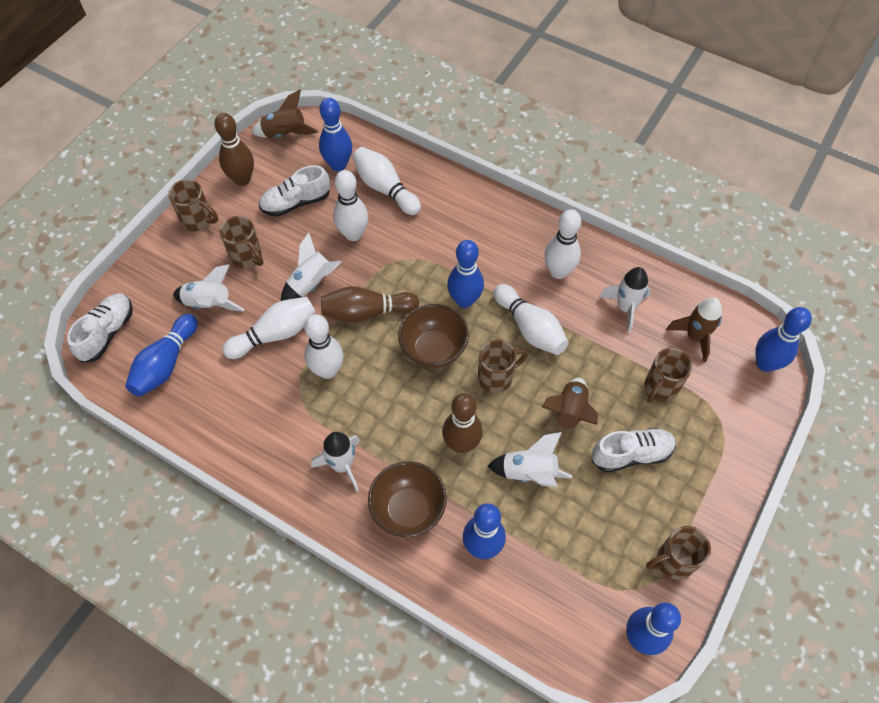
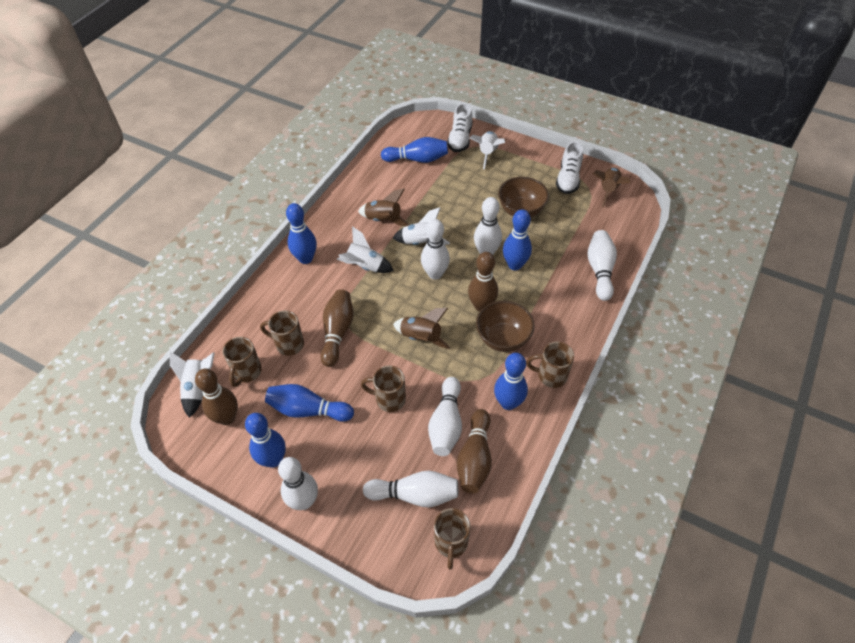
brown bowling pin: 3 -> 4
white rocket: 5 -> 4
white shoe: 3 -> 2

